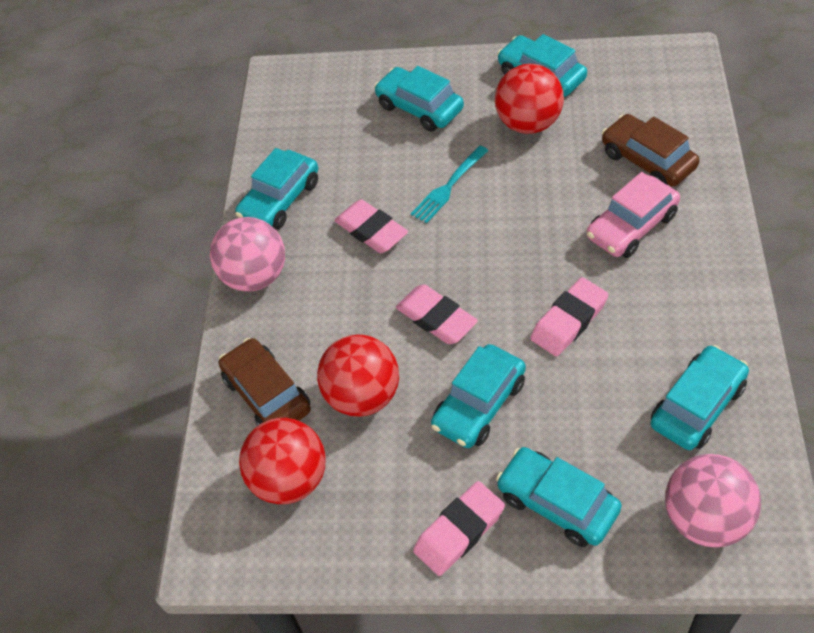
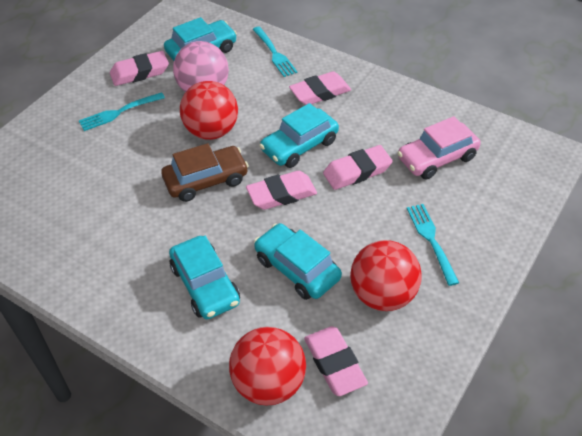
brown car: 2 -> 1
pink ball: 2 -> 1
pink eraser: 4 -> 5
turquoise car: 6 -> 4
turquoise fork: 1 -> 3

